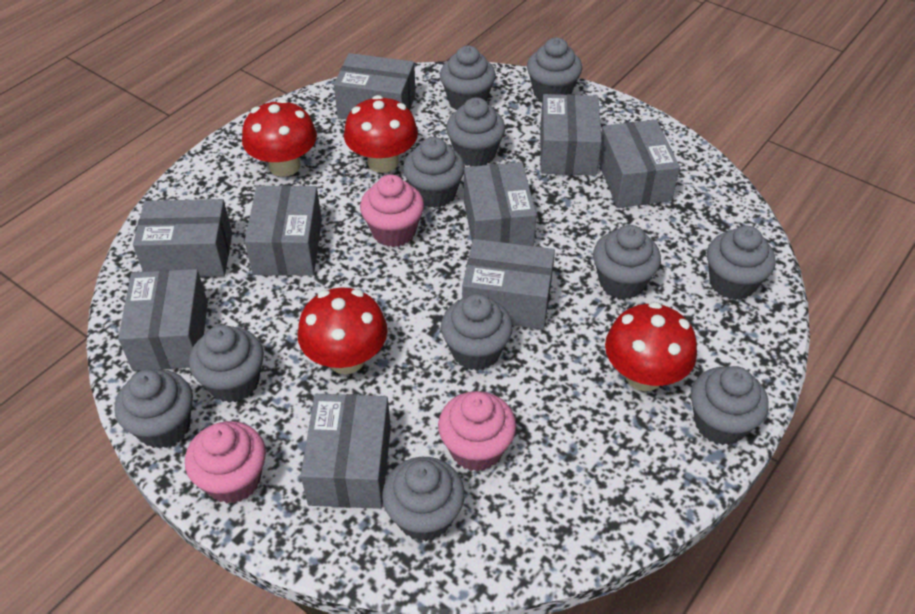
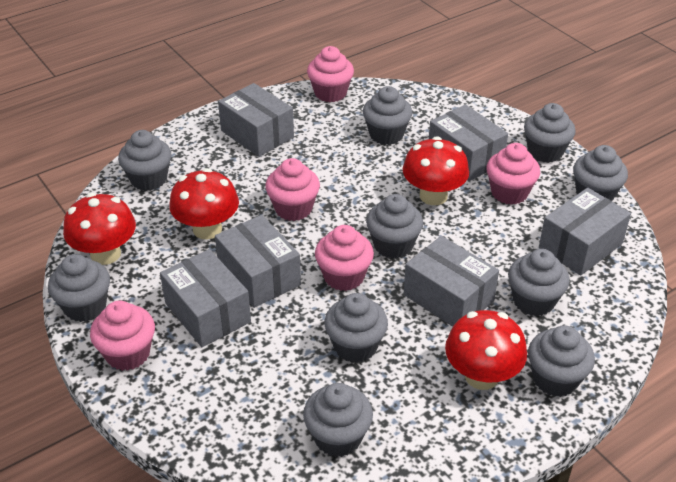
grey box: 9 -> 6
grey cupcake: 11 -> 10
pink cupcake: 3 -> 5

